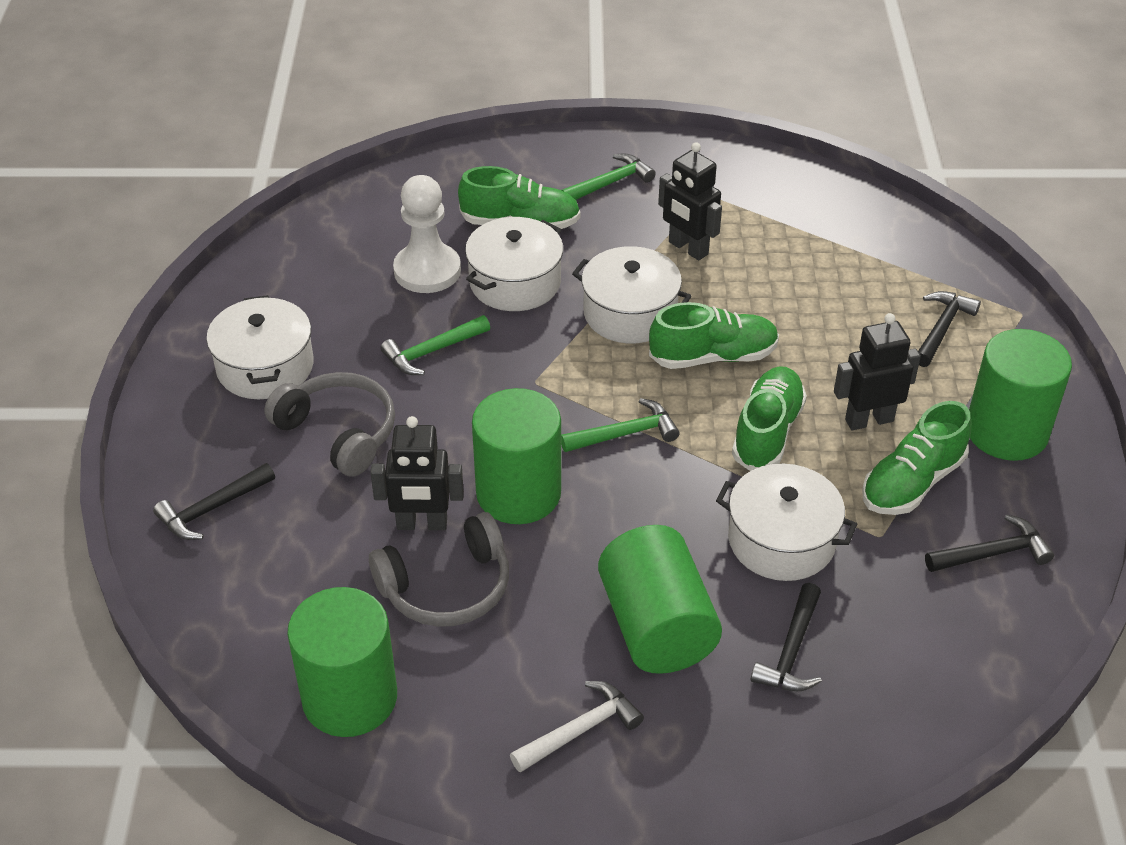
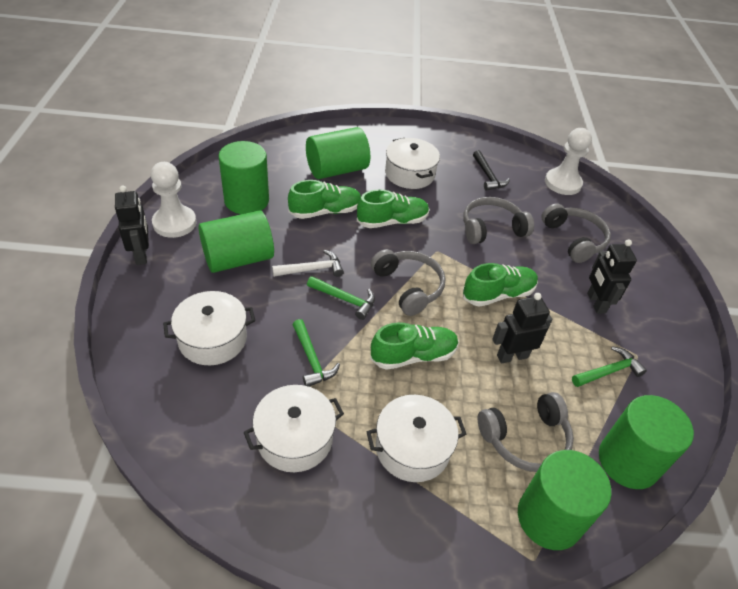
black hammer: 4 -> 1
green cylinder: 4 -> 5
grey headphones: 2 -> 4
white pawn: 1 -> 2

